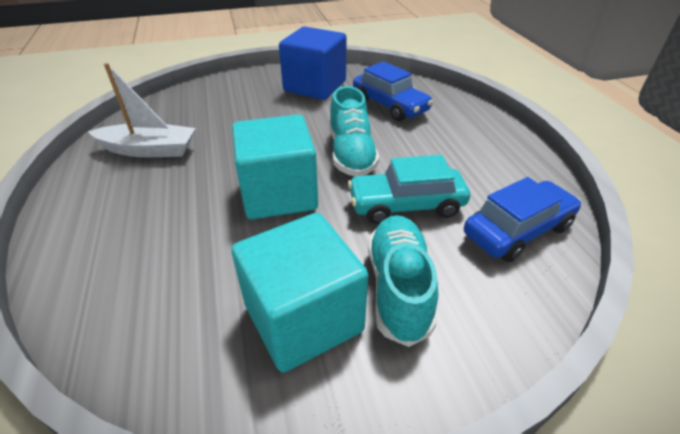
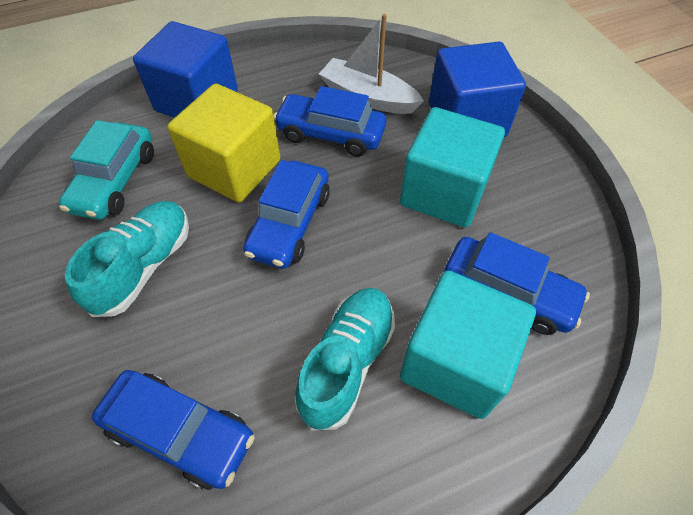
blue car: 2 -> 4
blue cube: 1 -> 2
yellow cube: 0 -> 1

